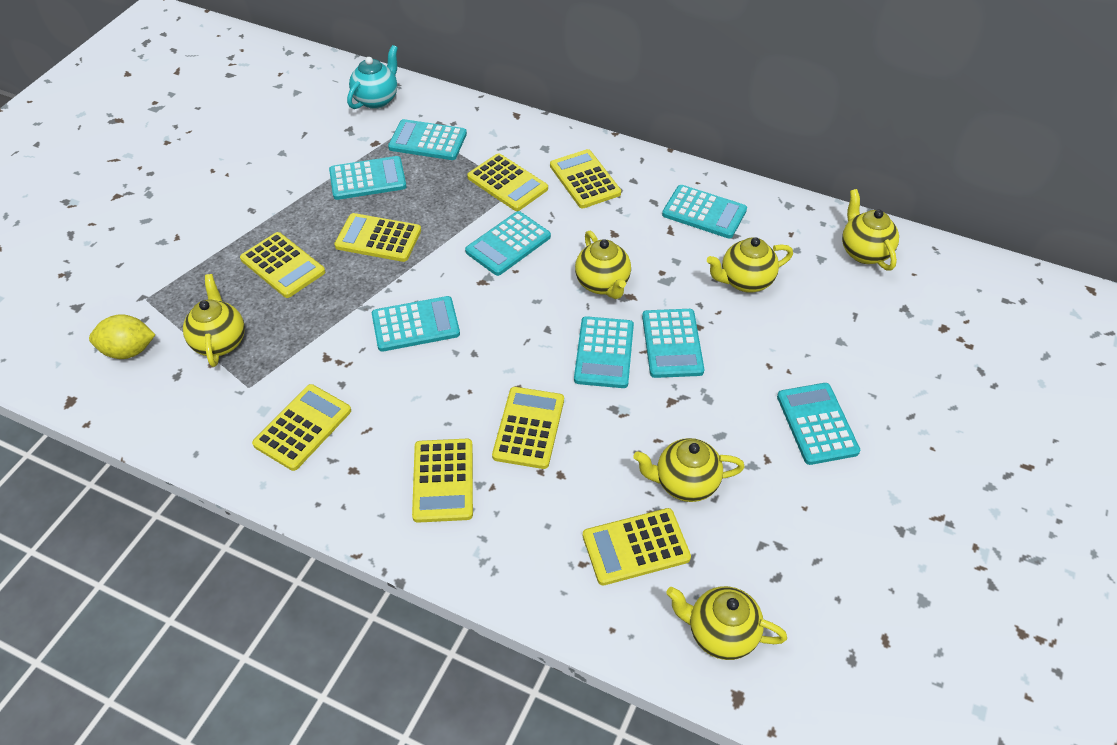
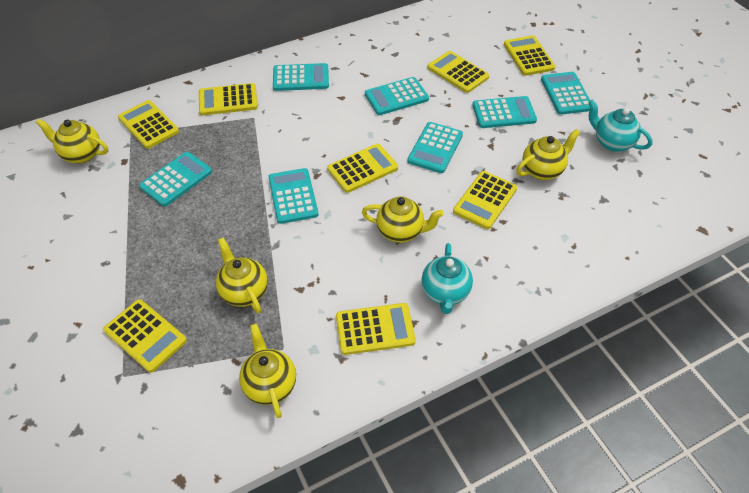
turquoise calculator: 8 -> 7
turquoise teapot: 1 -> 2
yellow lemon: 1 -> 0
yellow teapot: 6 -> 5

